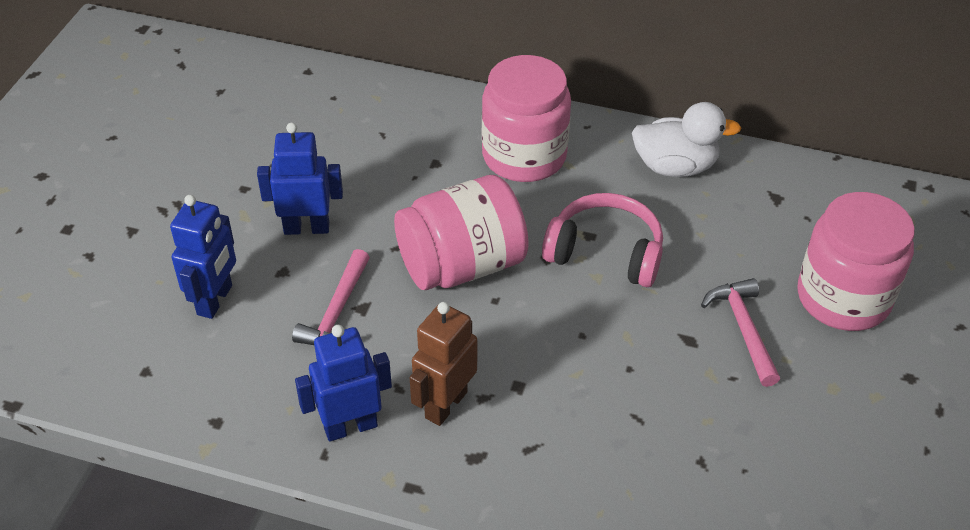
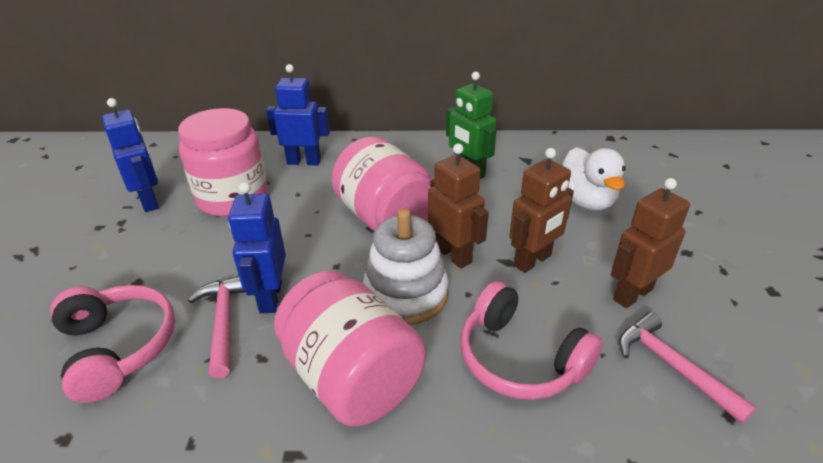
brown robot: 1 -> 3
green robot: 0 -> 1
pink headphones: 1 -> 2
white stacking toy: 0 -> 1

